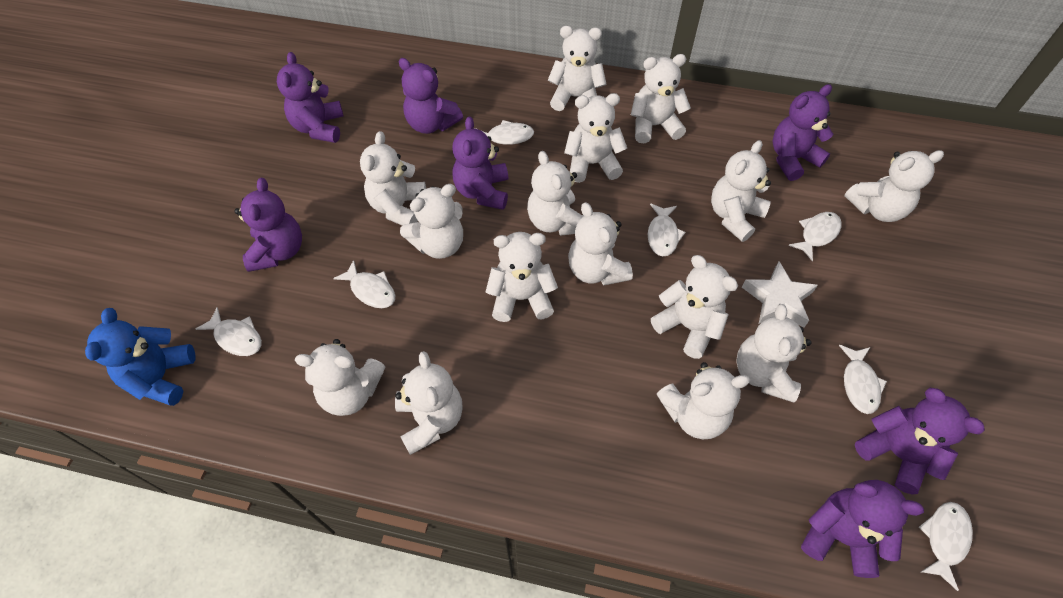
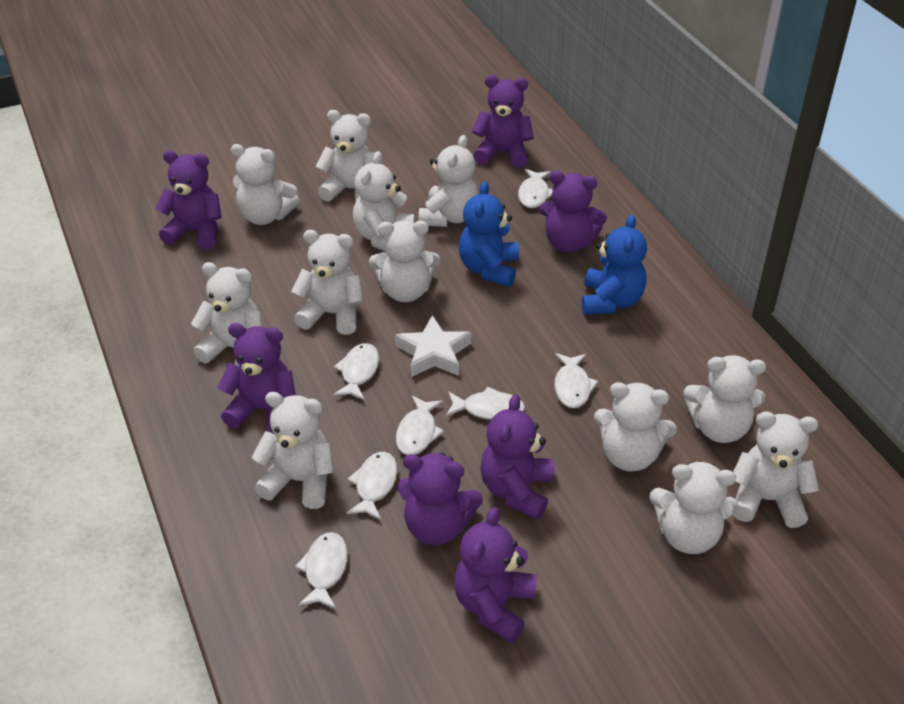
blue teddy bear: 1 -> 2
white teddy bear: 15 -> 12

